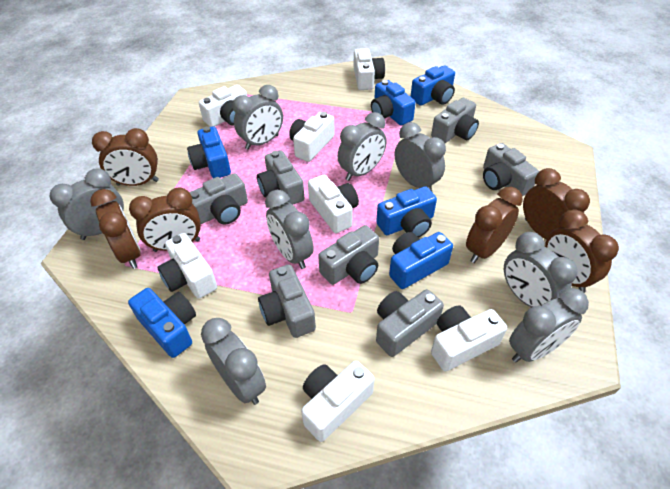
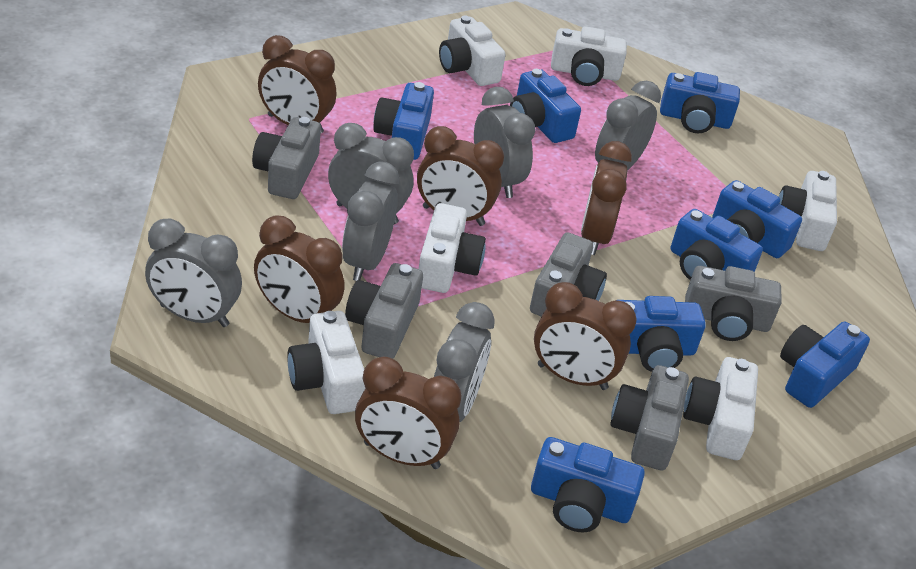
blue camera: 6 -> 8
grey camera: 7 -> 5
grey clock: 8 -> 6
white camera: 7 -> 6

